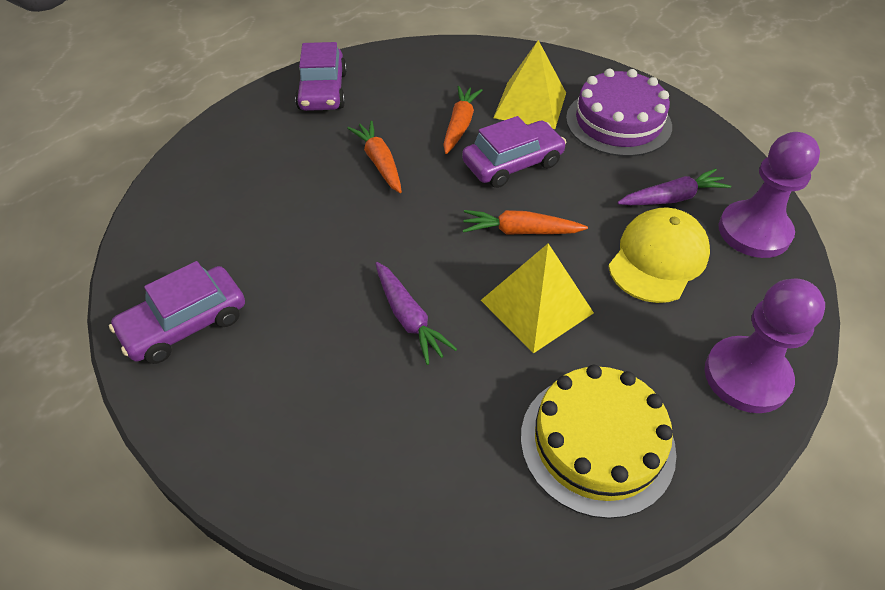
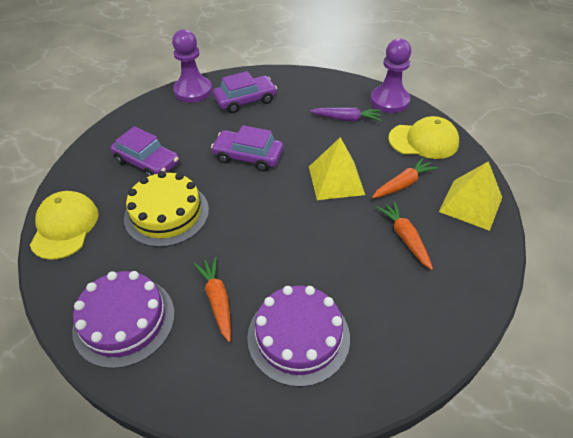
purple cake: 1 -> 2
purple carrot: 2 -> 1
yellow cap: 1 -> 2

